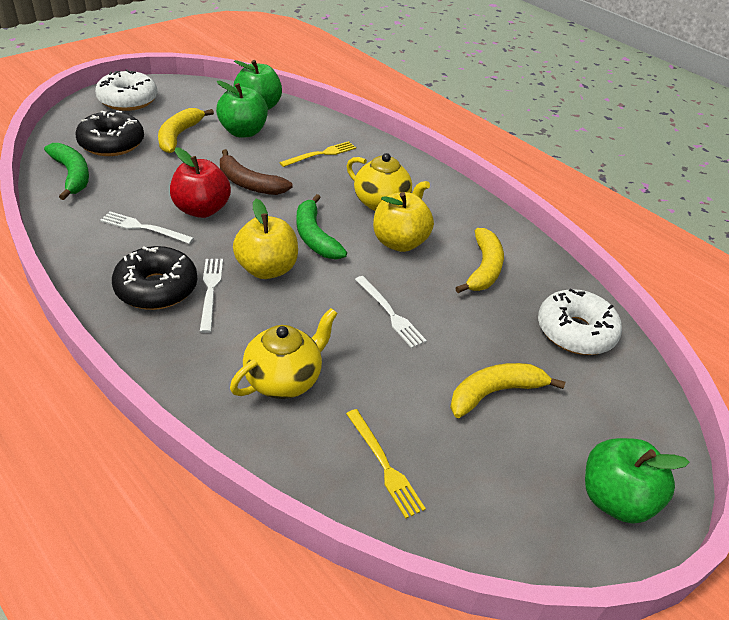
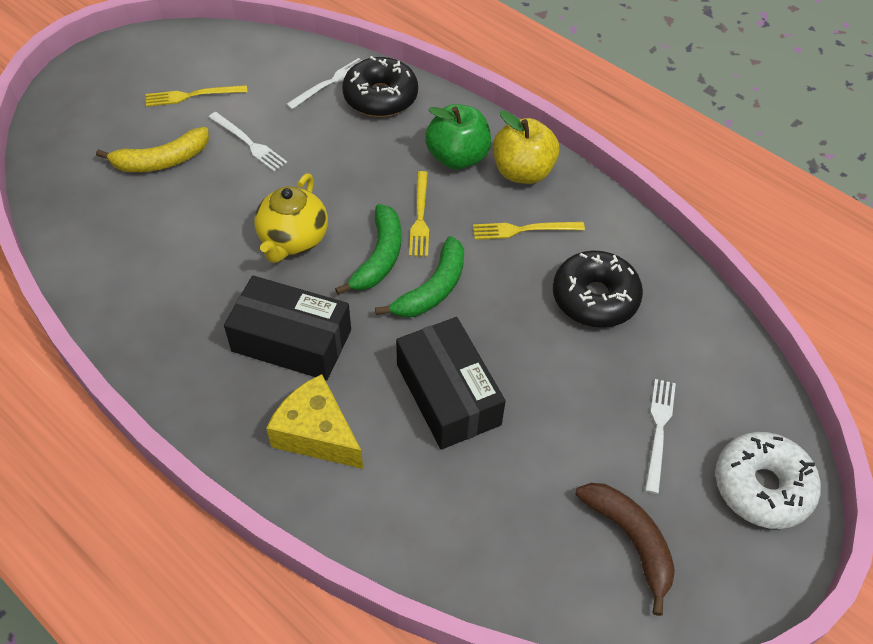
black box: 0 -> 2
green apple: 3 -> 1
red apple: 1 -> 0
white donut: 2 -> 1
yellow apple: 2 -> 1
yellow banana: 3 -> 1
yellow cheese: 0 -> 1
yellow fork: 2 -> 3
yellow teapot: 2 -> 1

